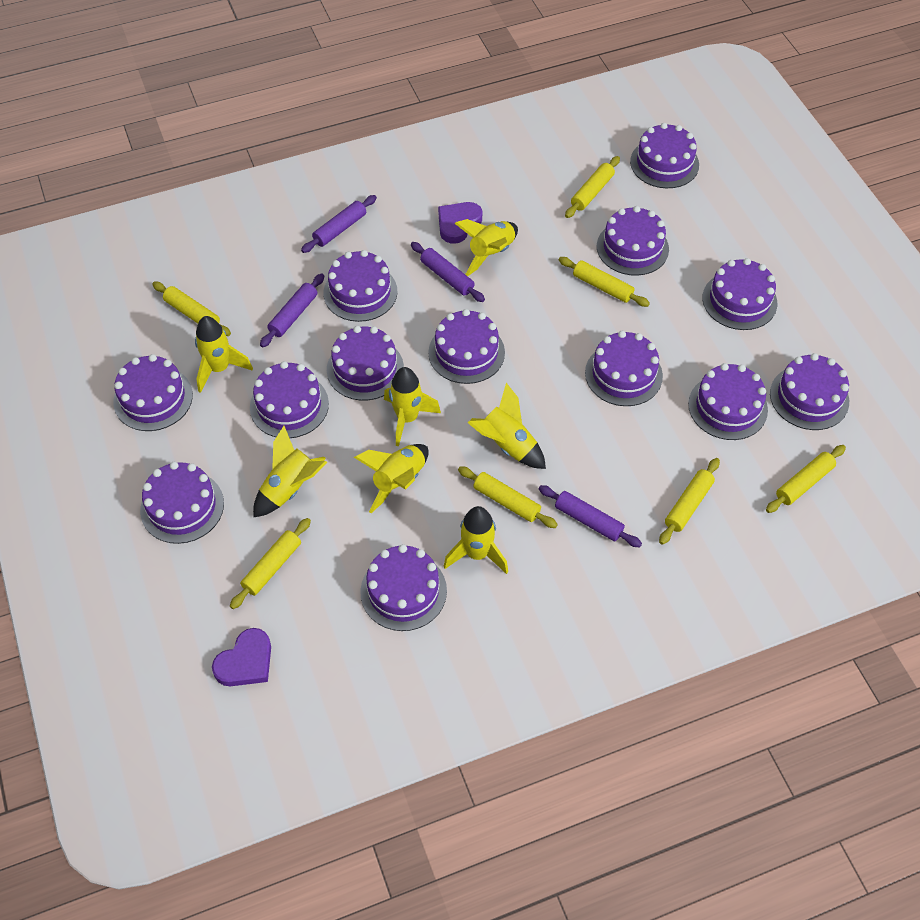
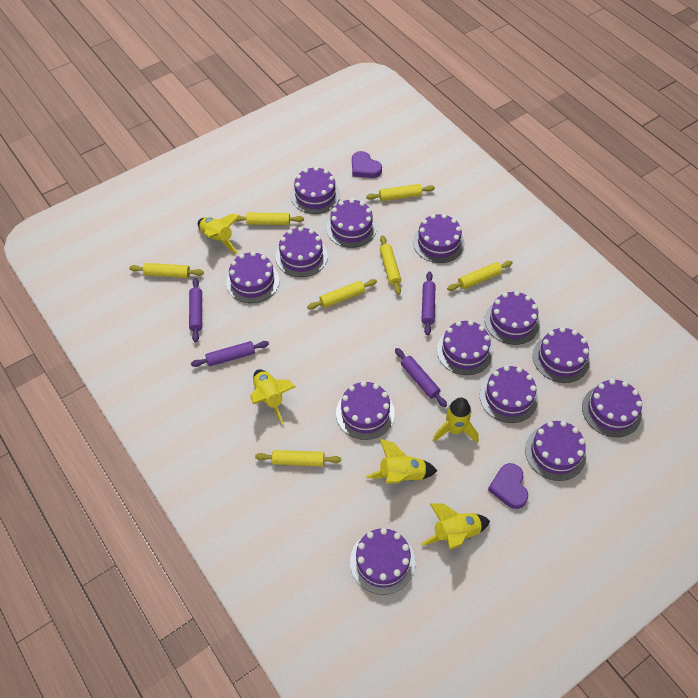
yellow rocket: 7 -> 5

